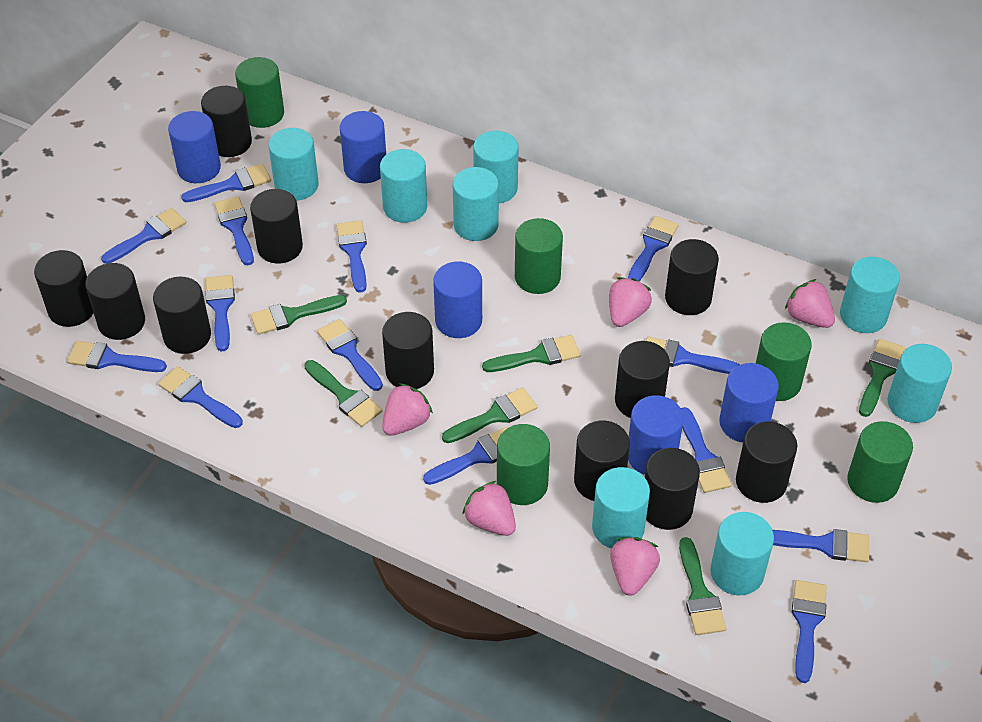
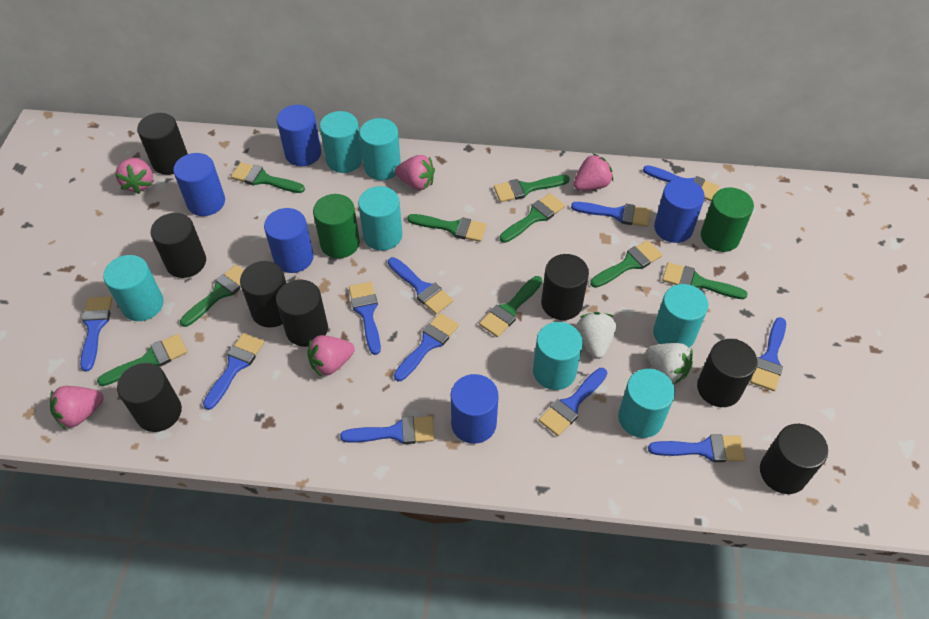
black cylinder: 11 -> 8
blue brush: 14 -> 11
green brush: 6 -> 9
green cylinder: 5 -> 2
turquoise cylinder: 8 -> 7
white strawberry: 0 -> 2

